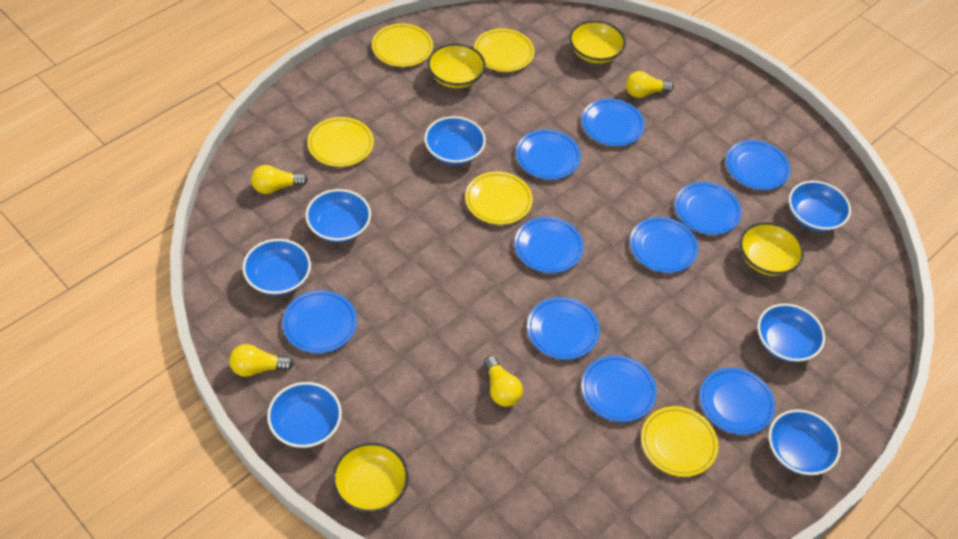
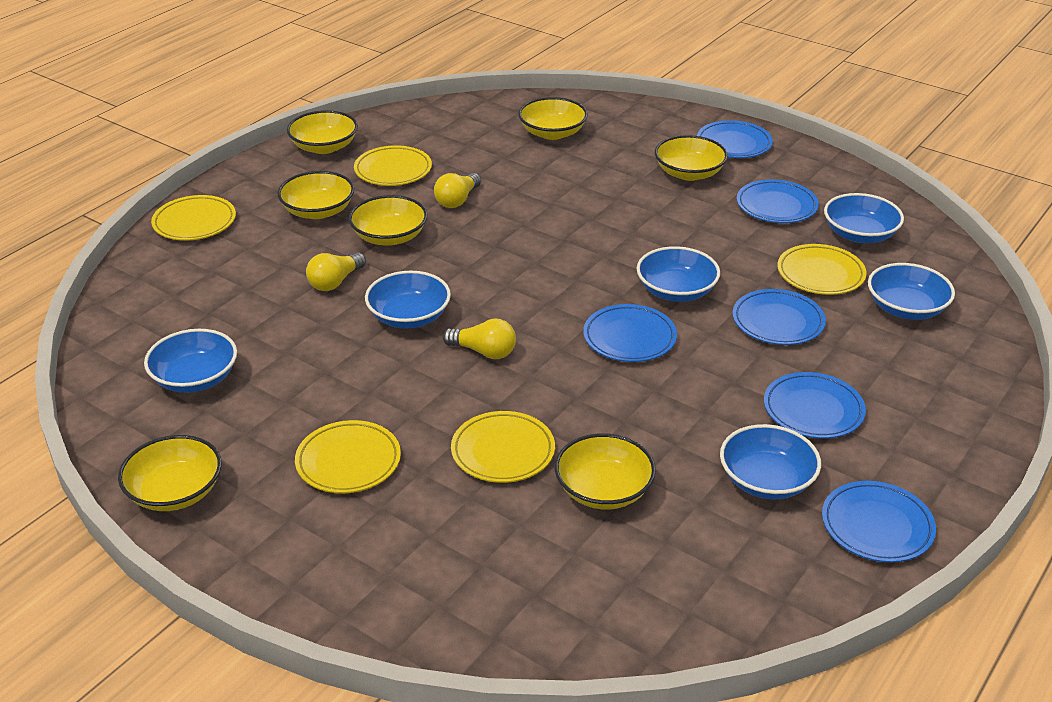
blue bowl: 7 -> 6
blue plate: 10 -> 6
yellow bowl: 4 -> 7
yellow light bulb: 4 -> 3

